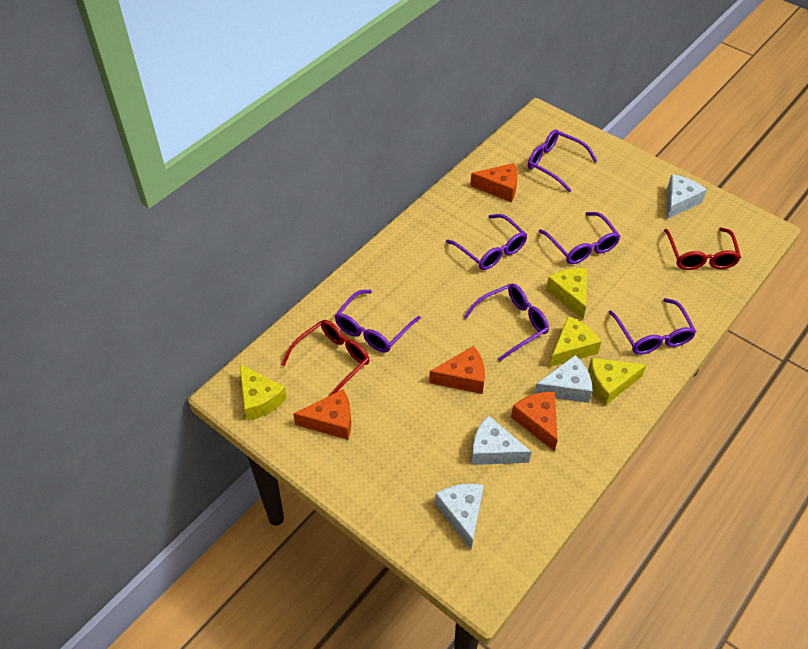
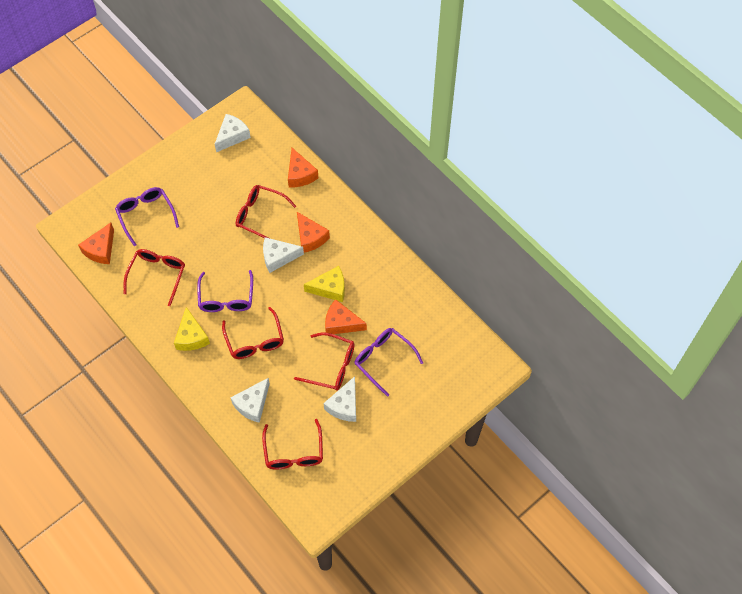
purple glasses: 6 -> 3
red glasses: 2 -> 5
yellow cheese: 4 -> 2

